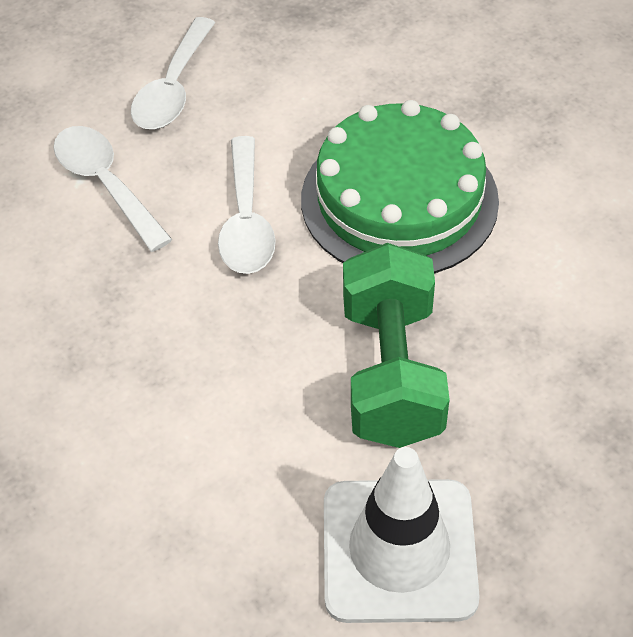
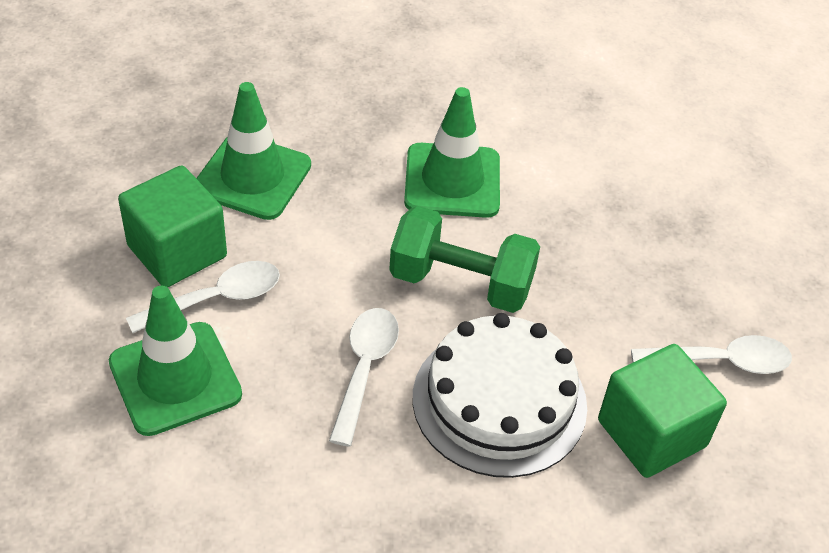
green cake: 1 -> 0
green cube: 0 -> 2
green traffic cone: 0 -> 3
white cake: 0 -> 1
white traffic cone: 1 -> 0

